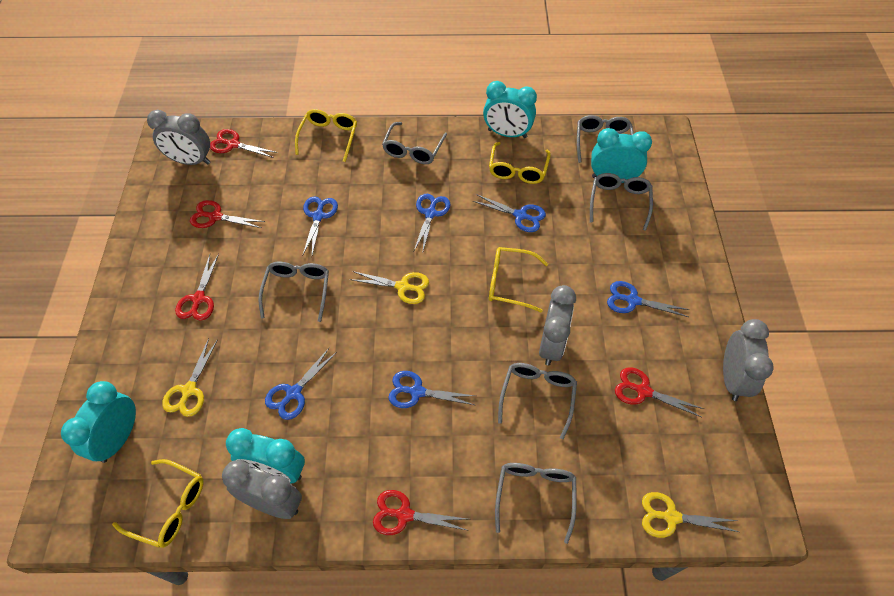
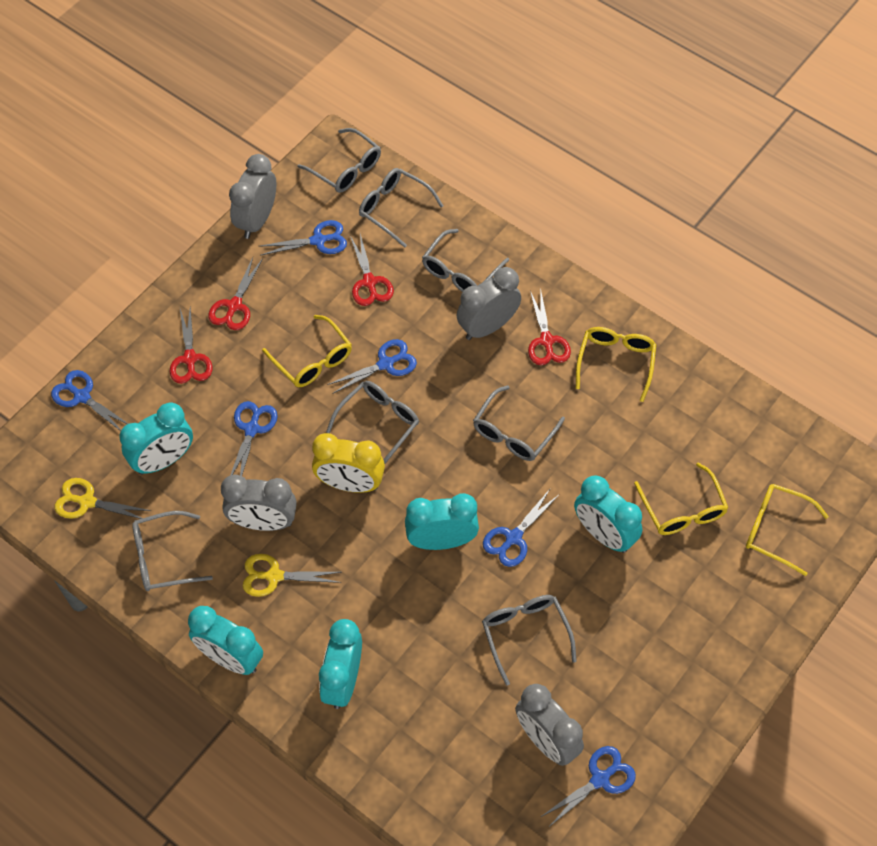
grey glasses: 6 -> 7
red scissors: 5 -> 4
turquoise clock: 4 -> 5
yellow clock: 0 -> 1
yellow scissors: 3 -> 2

